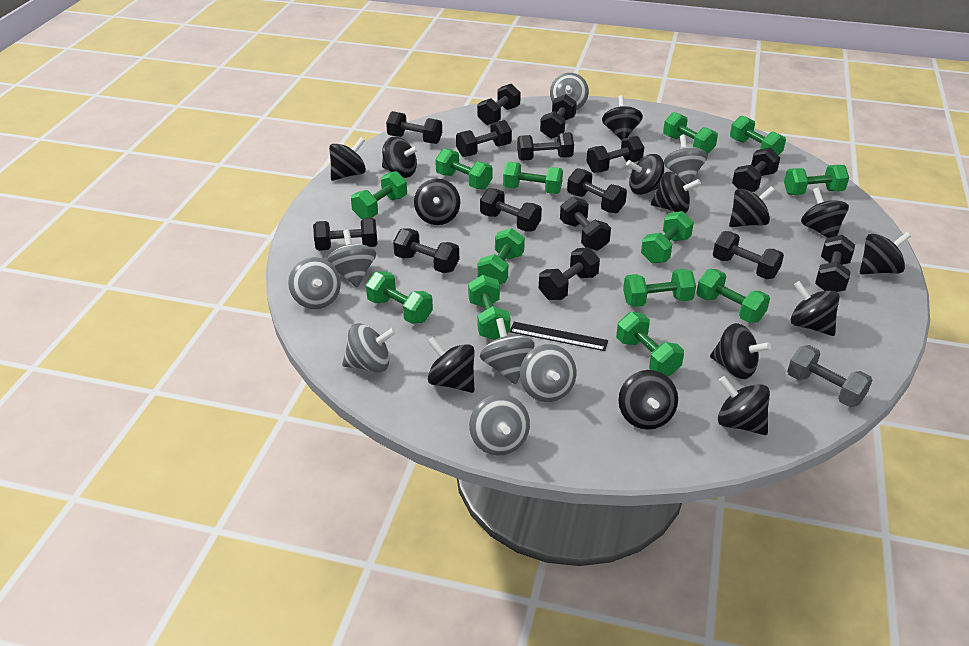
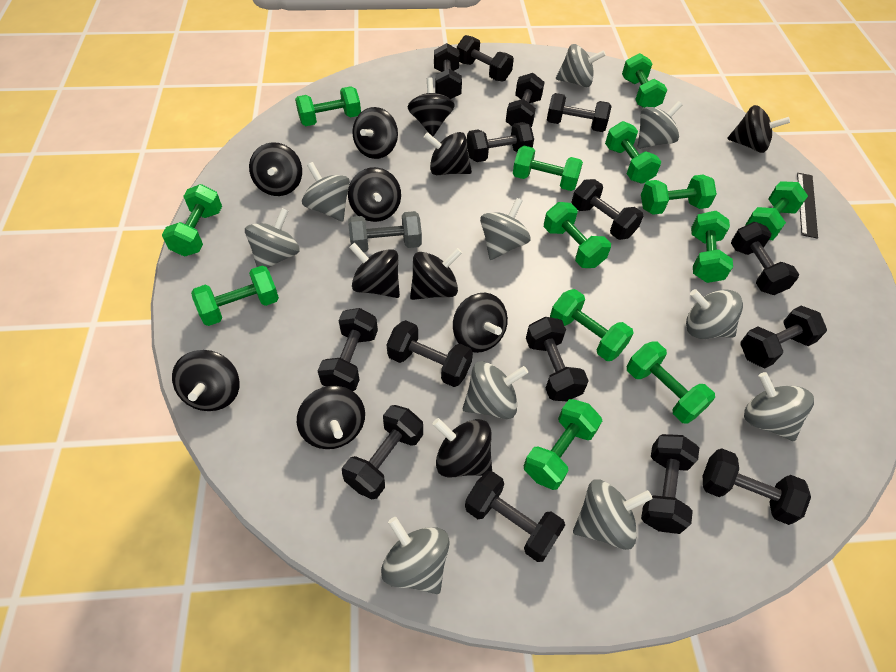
black spinning top: 14 -> 12
grey spinning top: 8 -> 10

